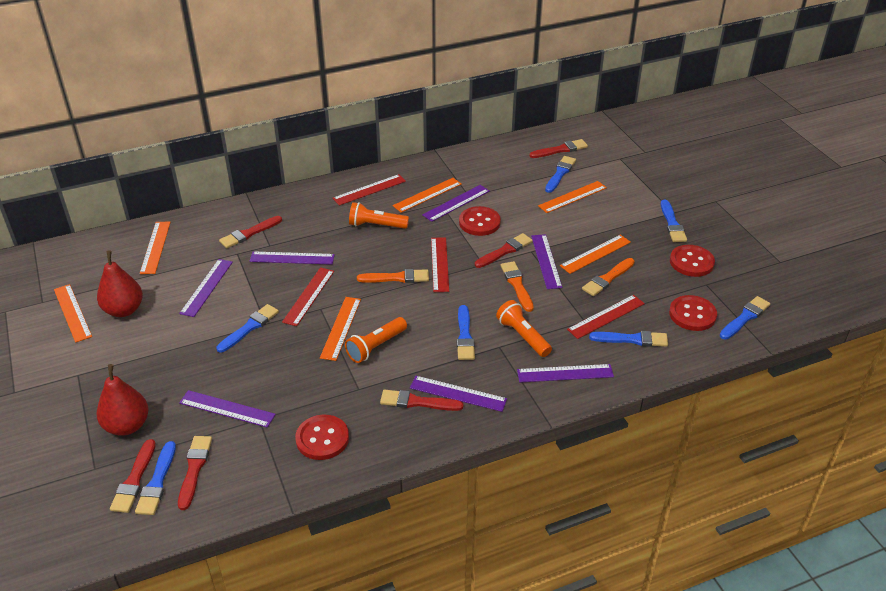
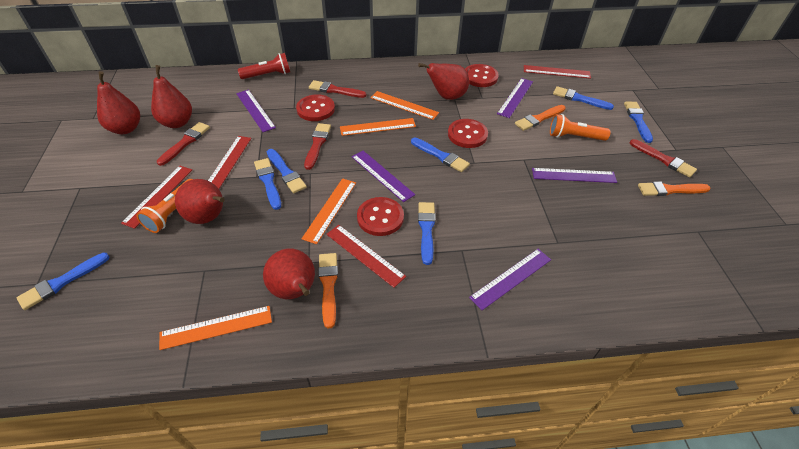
orange flashlight: 3 -> 2
orange ruler: 6 -> 4
purple ruler: 7 -> 5
red brush: 6 -> 4
red flashlight: 0 -> 1
red pear: 2 -> 5

